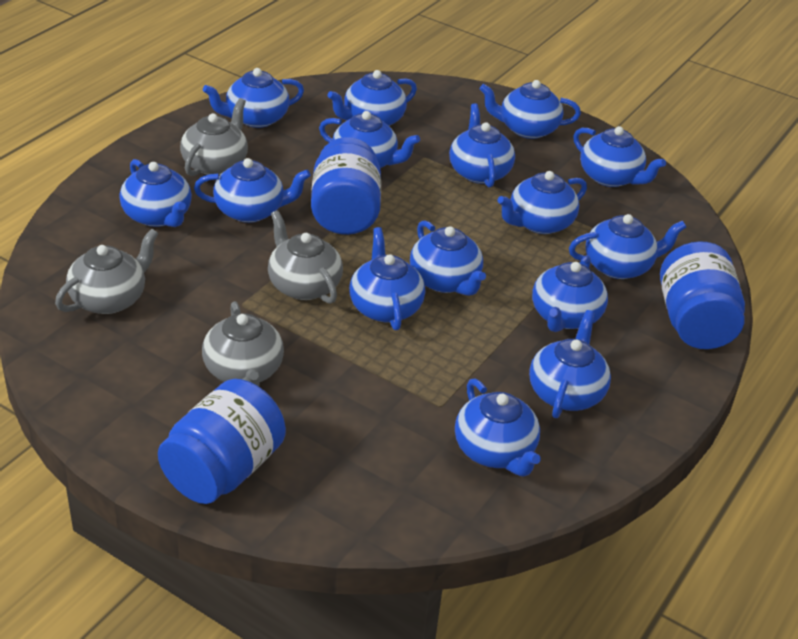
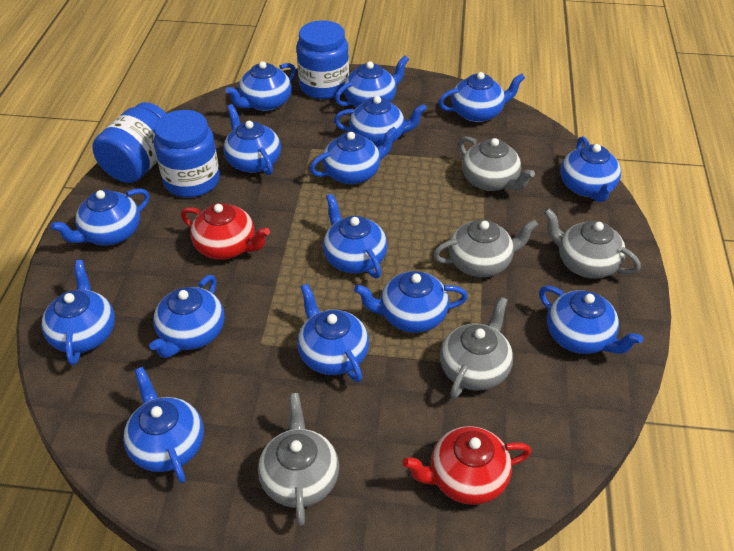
grey teapot: 4 -> 5
red teapot: 0 -> 2

